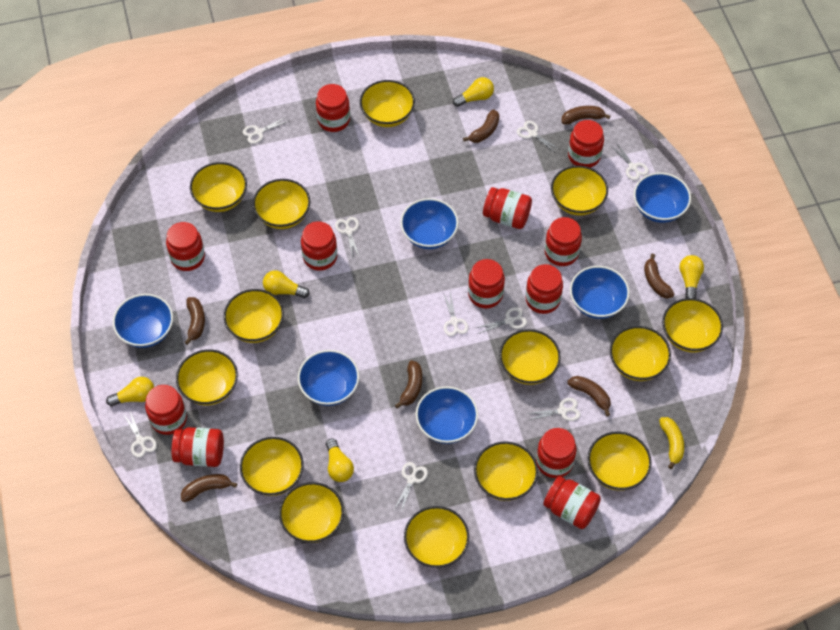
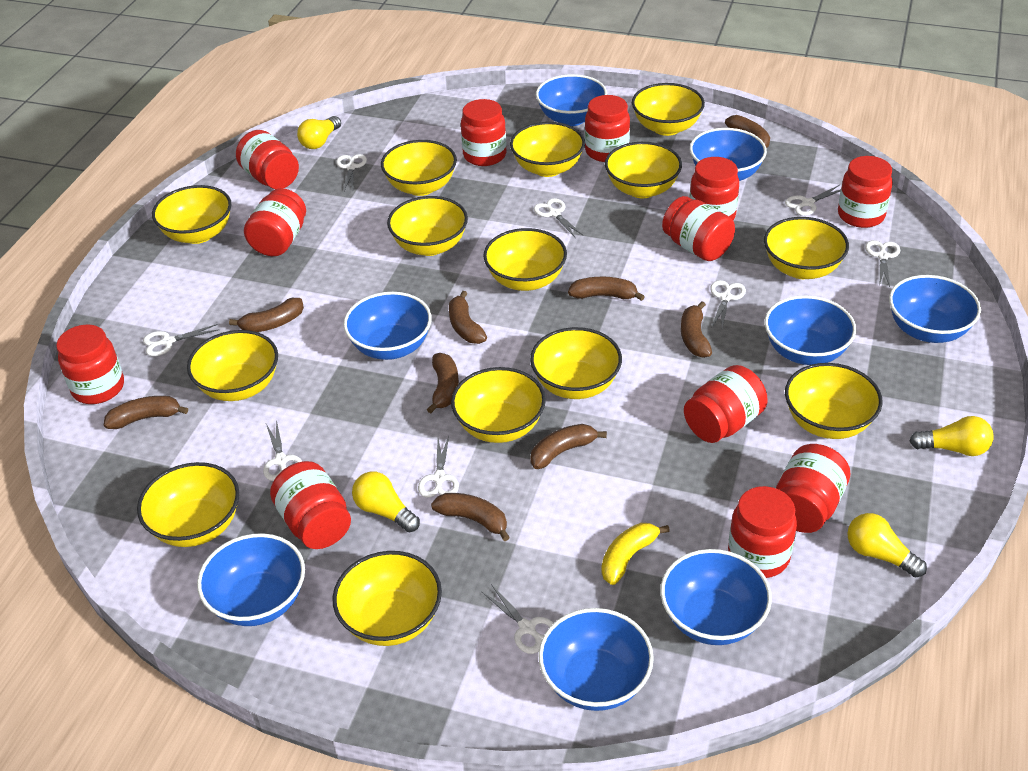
blue bowl: 6 -> 8
brown banana: 7 -> 9
yellow light bulb: 5 -> 4

